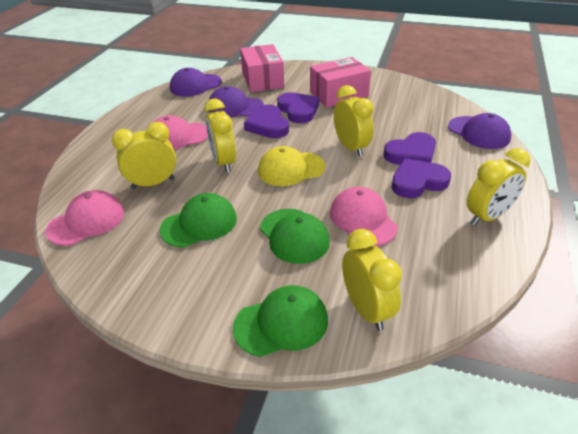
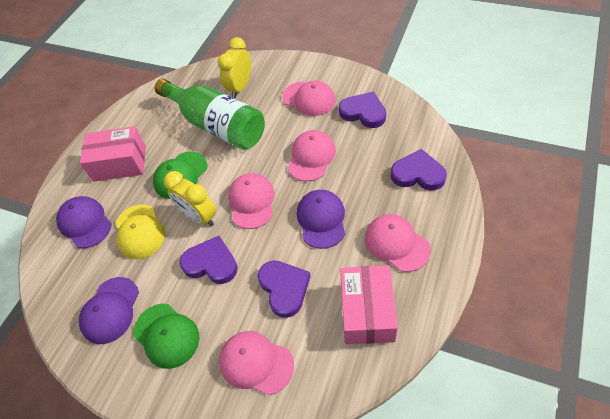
green bottle: 0 -> 1
green cap: 3 -> 2
pink cap: 3 -> 5
yellow clock: 5 -> 2

